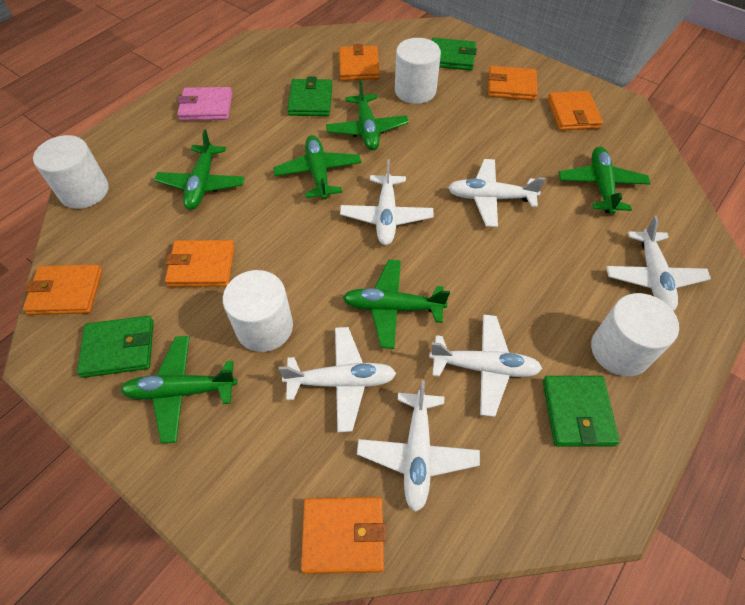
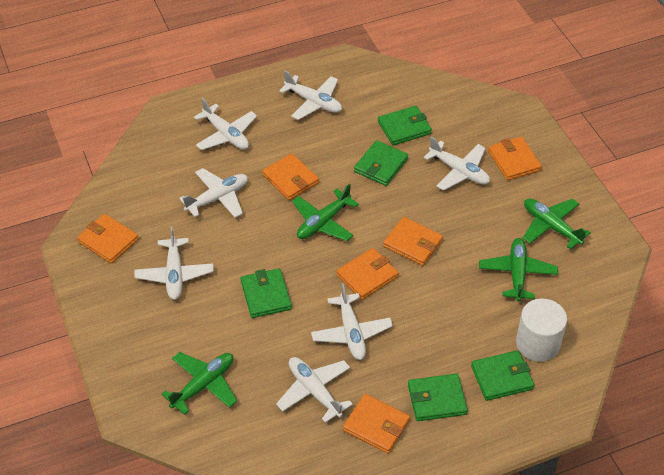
green plane: 6 -> 4
green wallet: 4 -> 5
pink wallet: 1 -> 0
white cylinder: 4 -> 1
white plane: 6 -> 7

